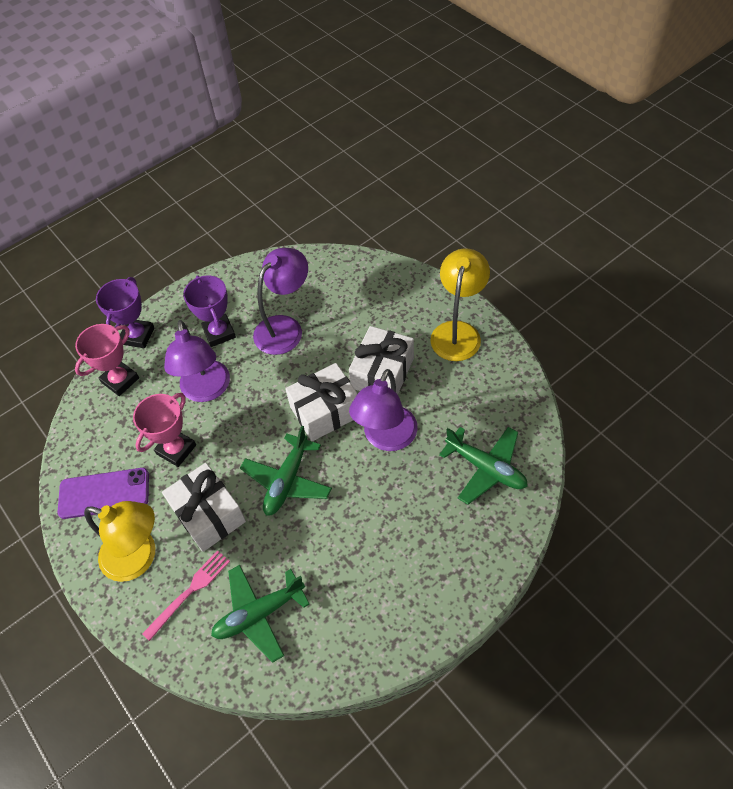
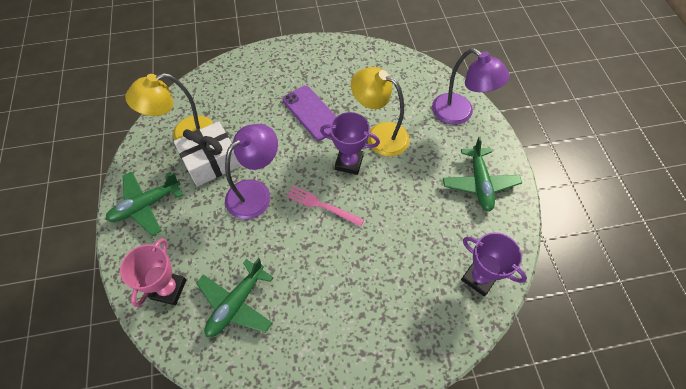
pink trophy: 2 -> 1
purple lamp: 3 -> 2
white gift: 3 -> 1

